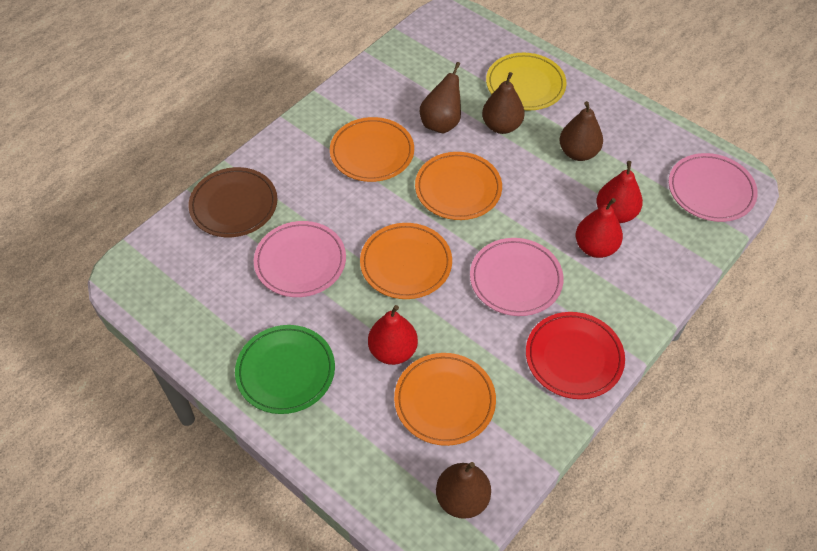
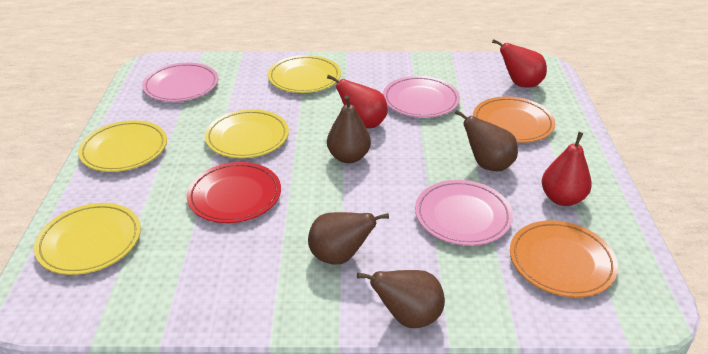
brown plate: 1 -> 0
green plate: 1 -> 0
orange plate: 4 -> 2
yellow plate: 1 -> 4

